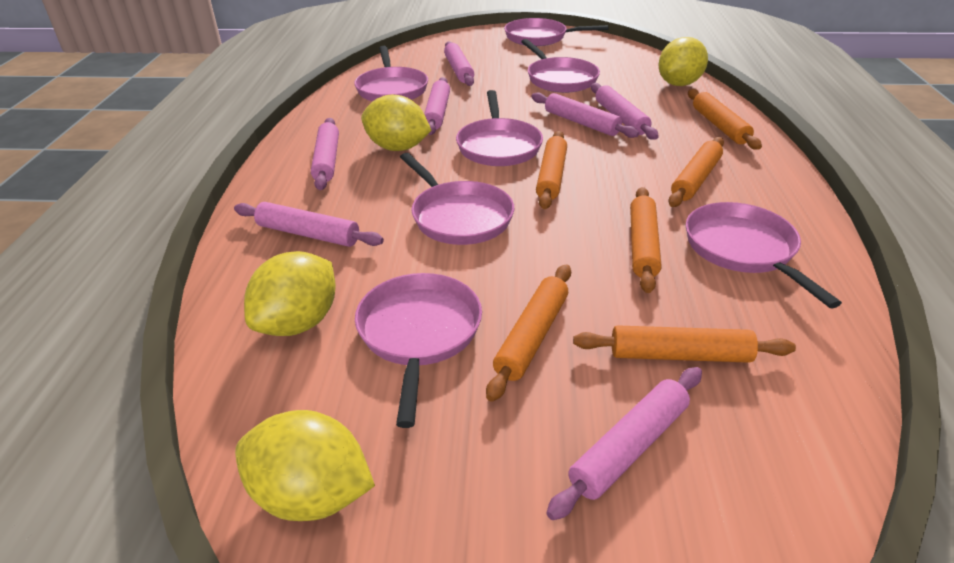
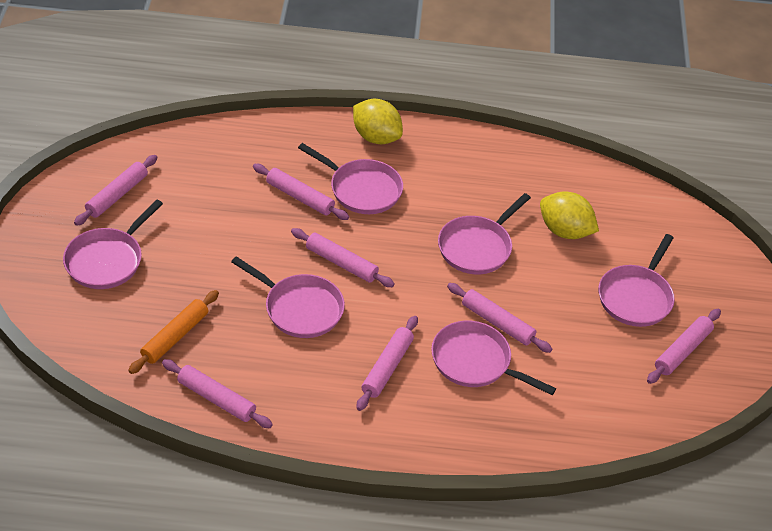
orange rolling pin: 6 -> 1
pink pan: 7 -> 6
yellow lemon: 4 -> 2

